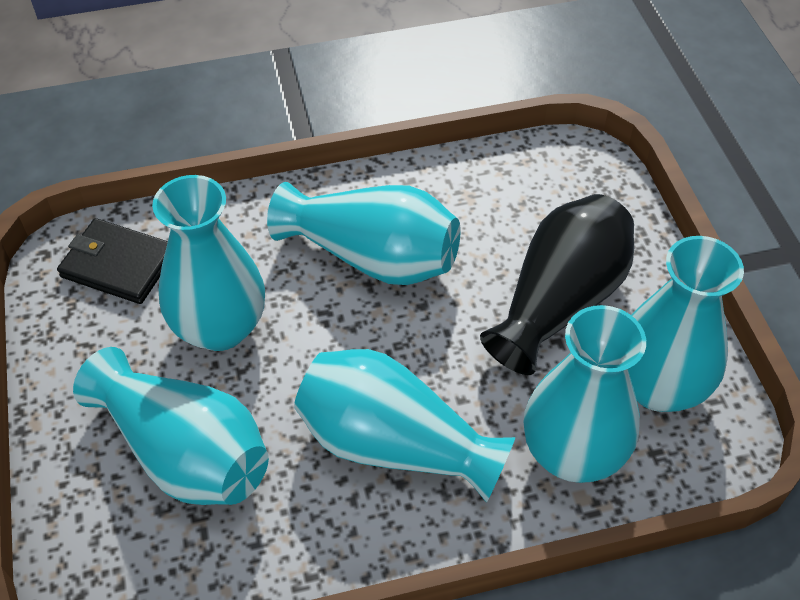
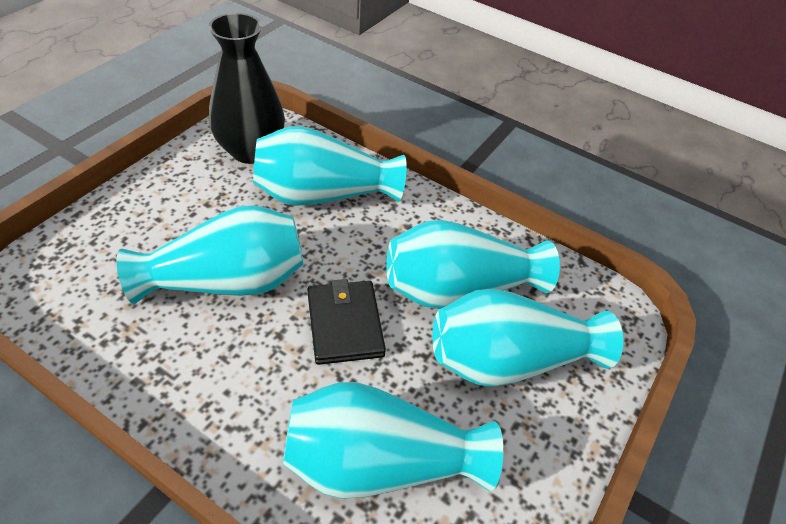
turquoise vase: 6 -> 5

